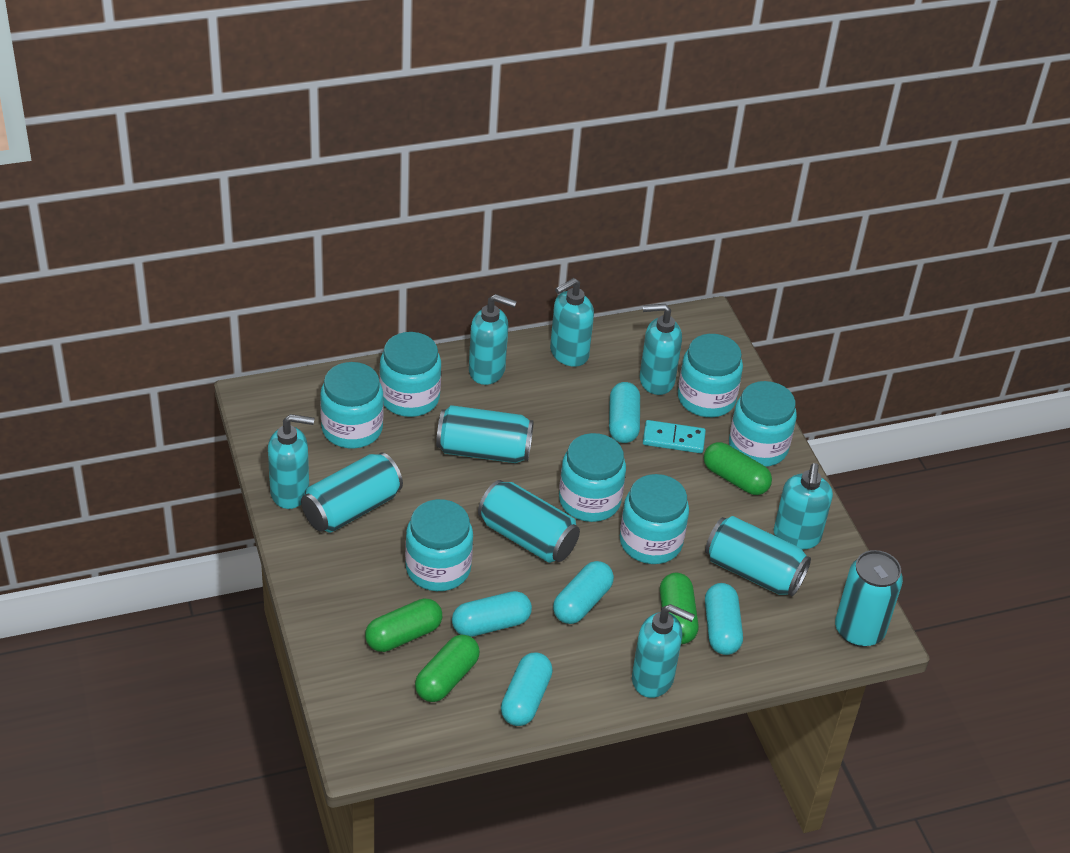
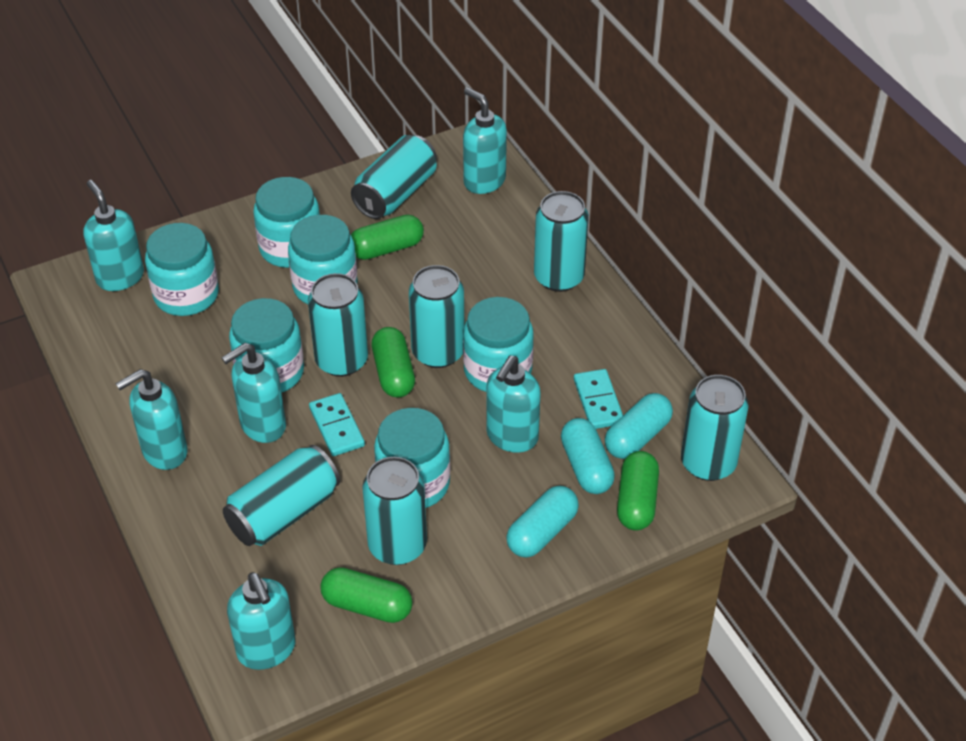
turquoise can: 5 -> 7
turquoise capsule: 5 -> 3
turquoise domino: 1 -> 2
turquoise jar: 7 -> 6

